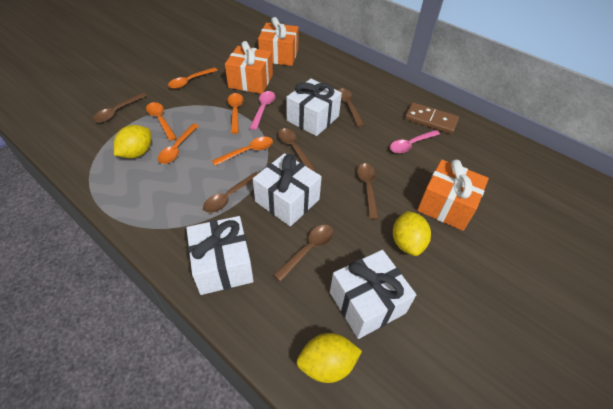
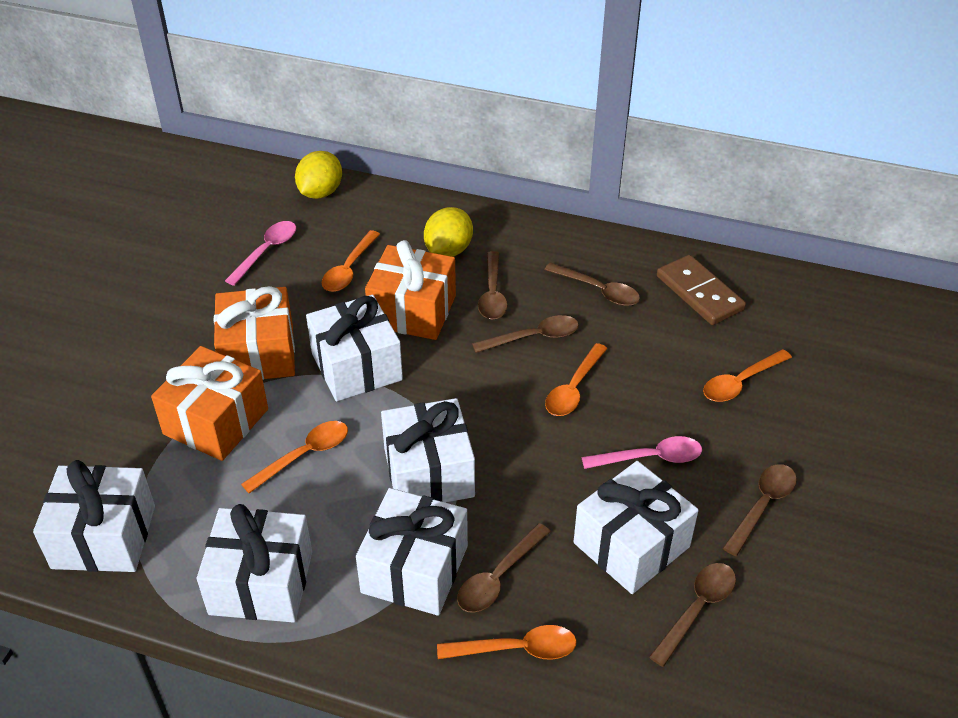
white gift: 4 -> 6
yellow lemon: 3 -> 2

